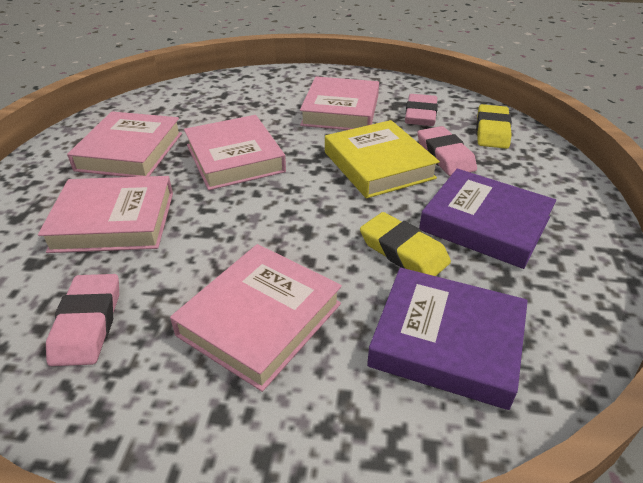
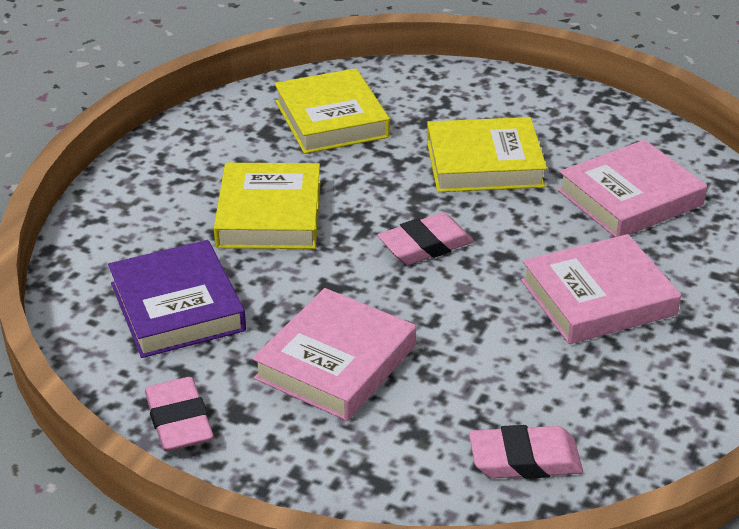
pink book: 5 -> 3
purple book: 2 -> 1
yellow book: 1 -> 3
yellow eraser: 2 -> 0

